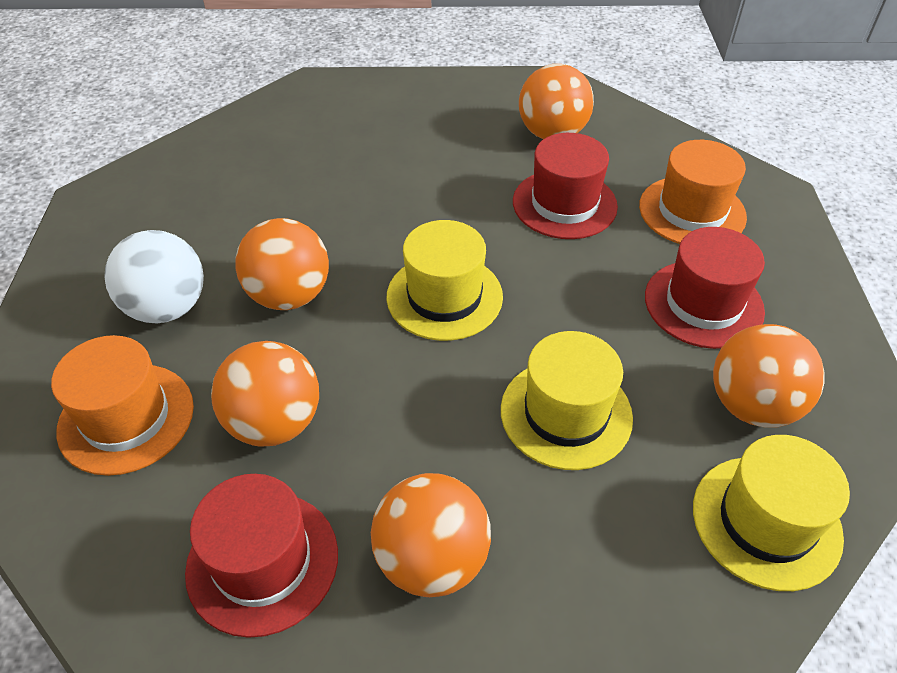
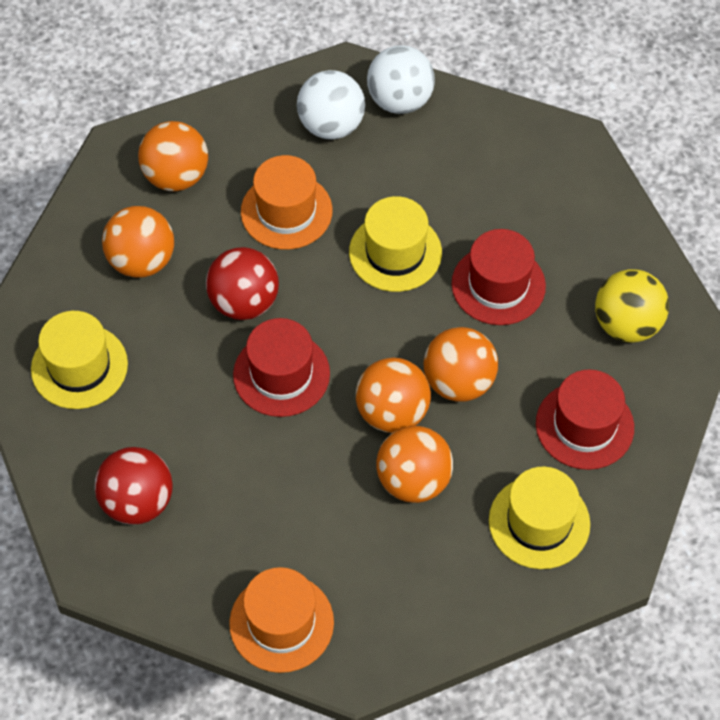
red ball: 0 -> 2
white ball: 1 -> 2
yellow ball: 0 -> 1

